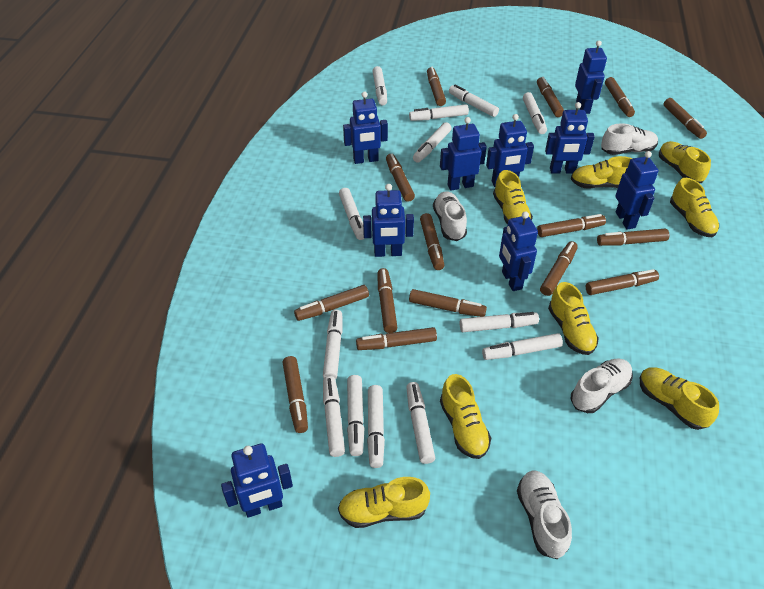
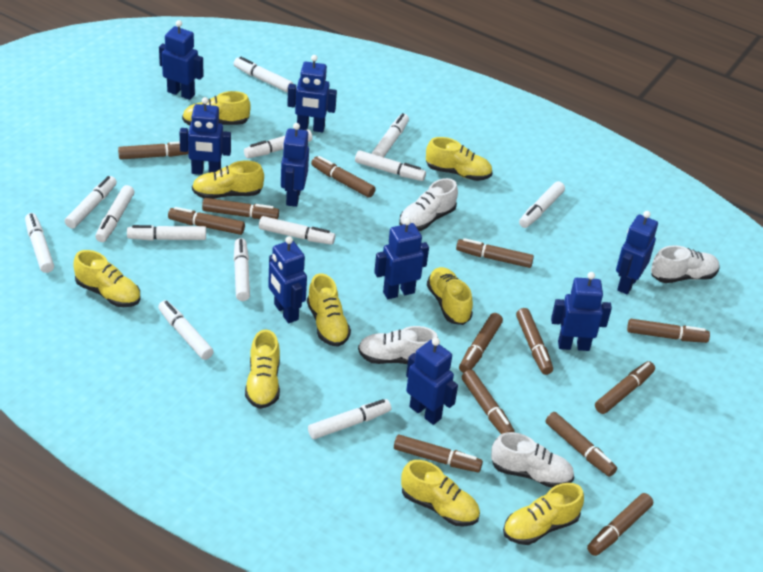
brown marker: 15 -> 13
yellow shoe: 8 -> 9

